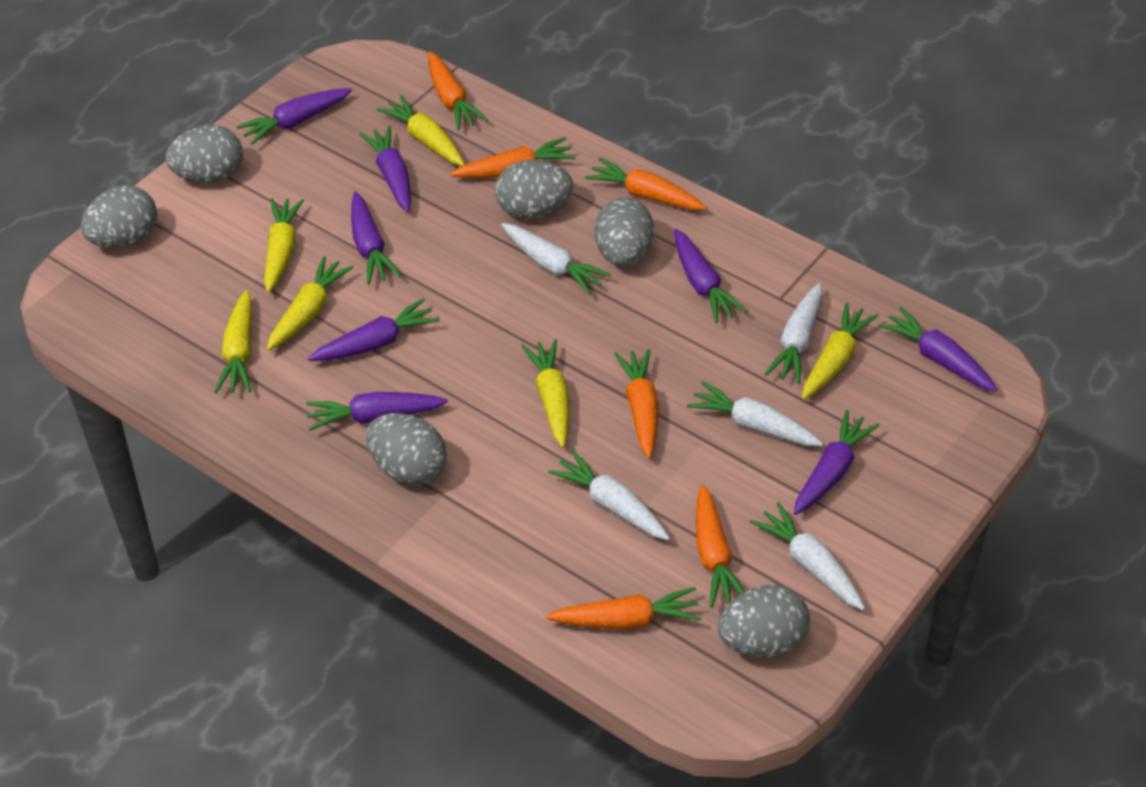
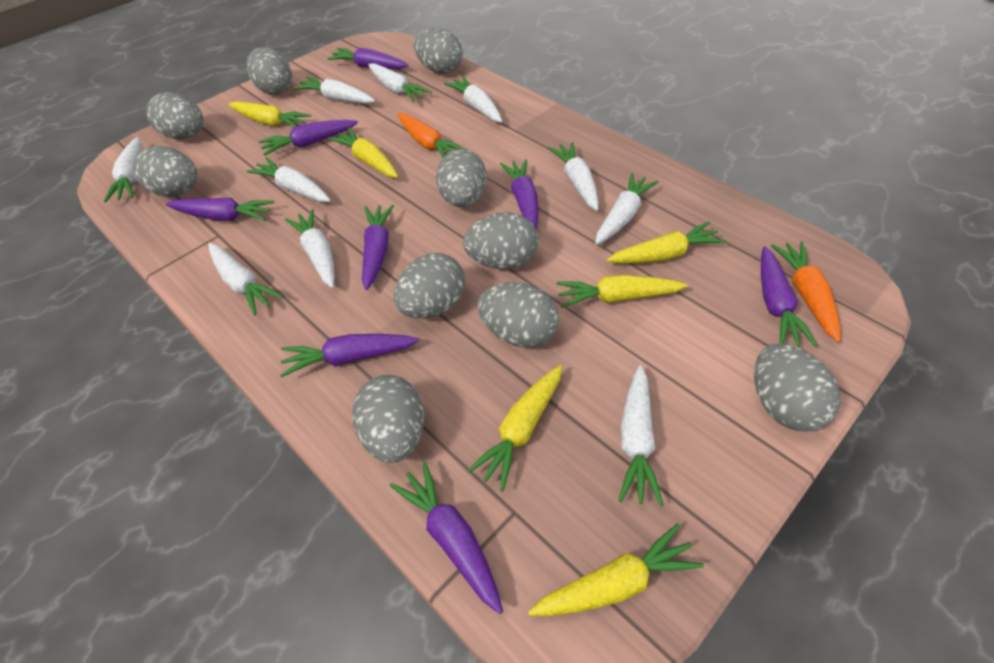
grey egg: 6 -> 10
orange carrot: 6 -> 2
white carrot: 5 -> 10

